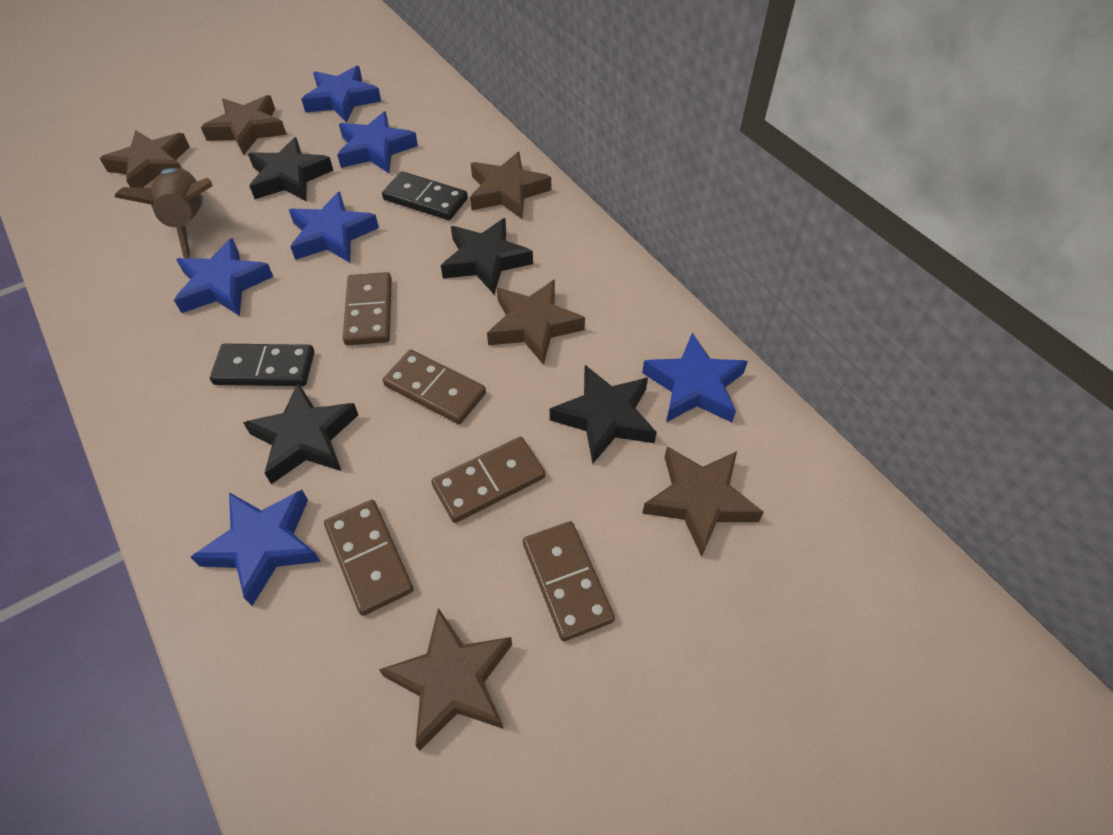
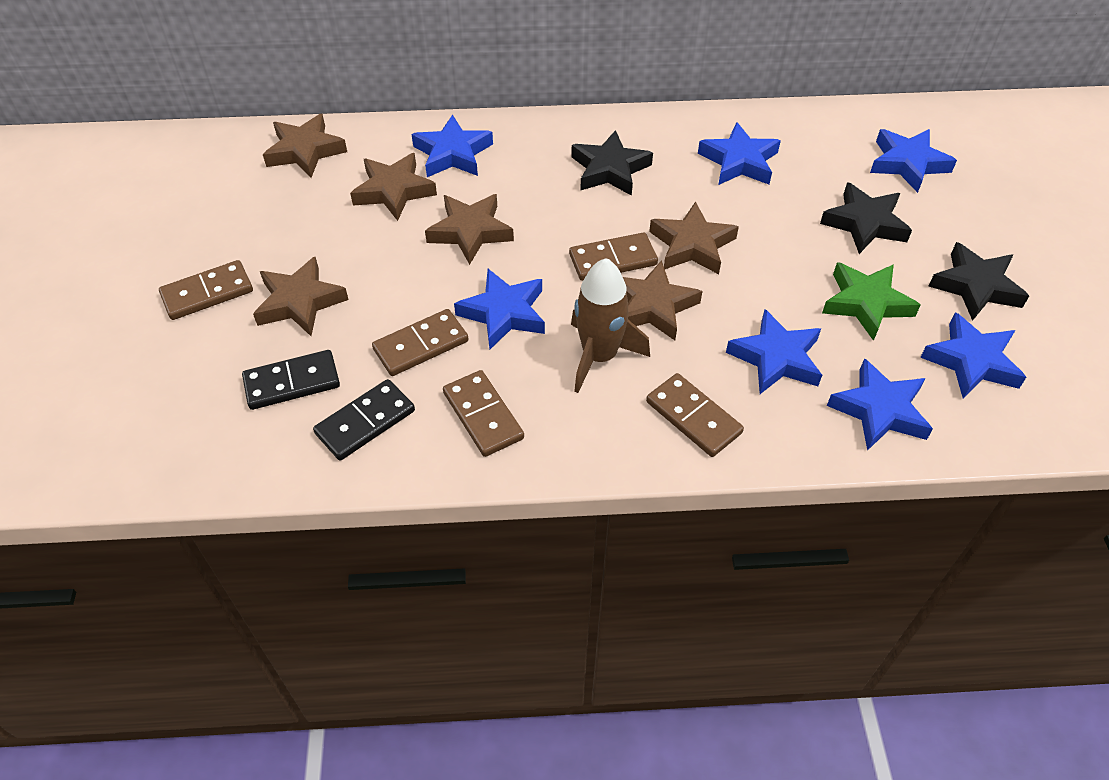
black star: 4 -> 3
blue star: 6 -> 7
green star: 0 -> 1

